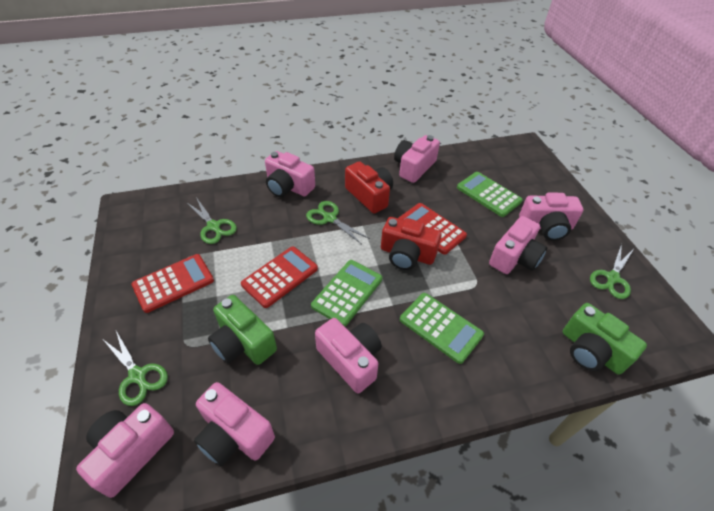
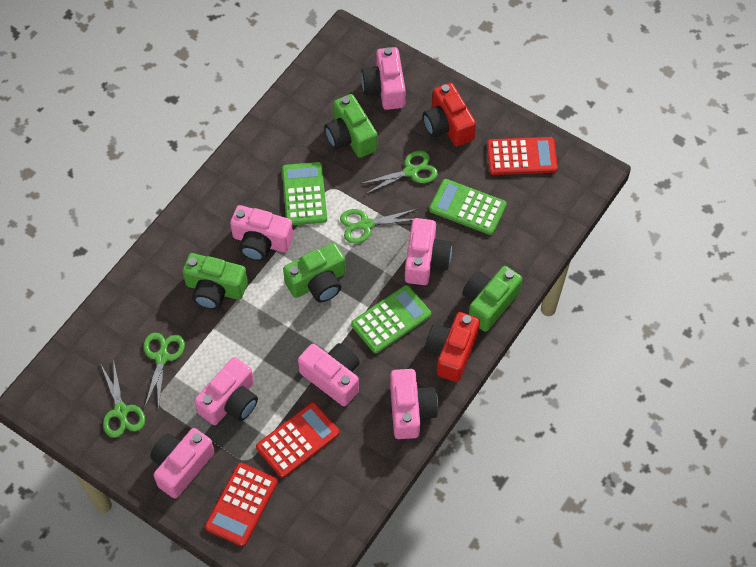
green camera: 2 -> 4

